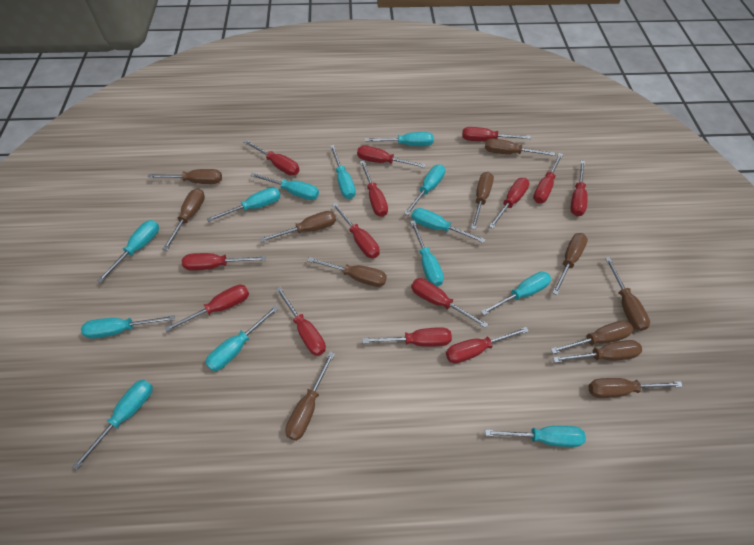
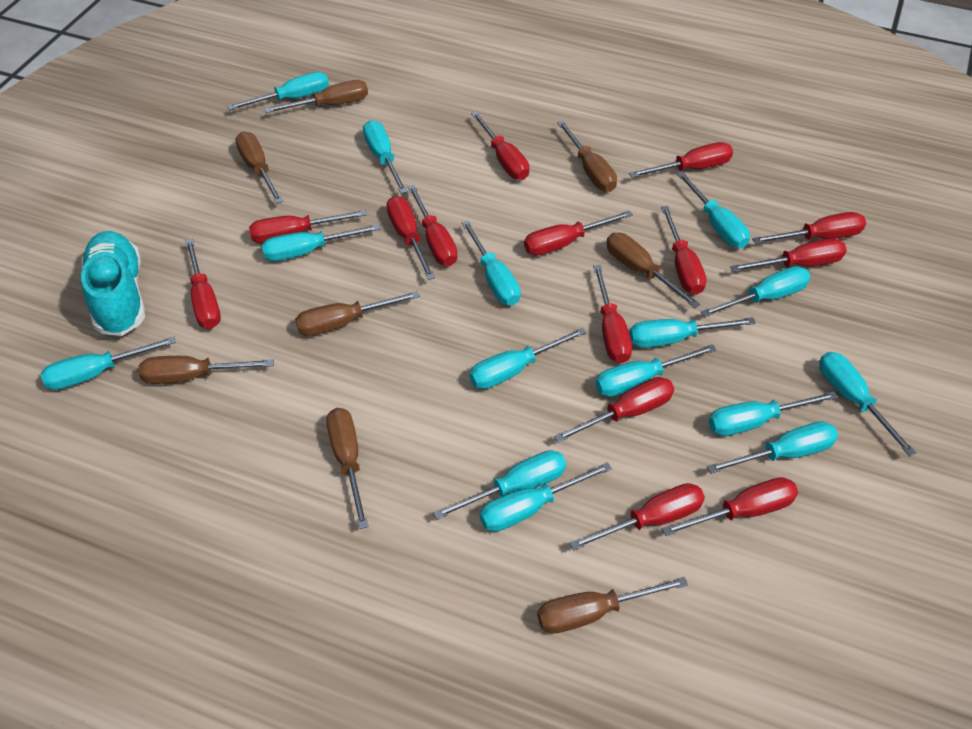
brown screwdriver: 12 -> 8
turquoise screwdriver: 13 -> 15
turquoise shoe: 0 -> 1

